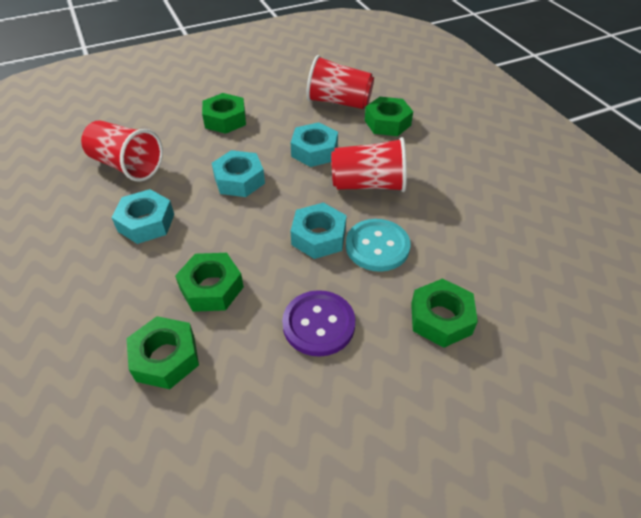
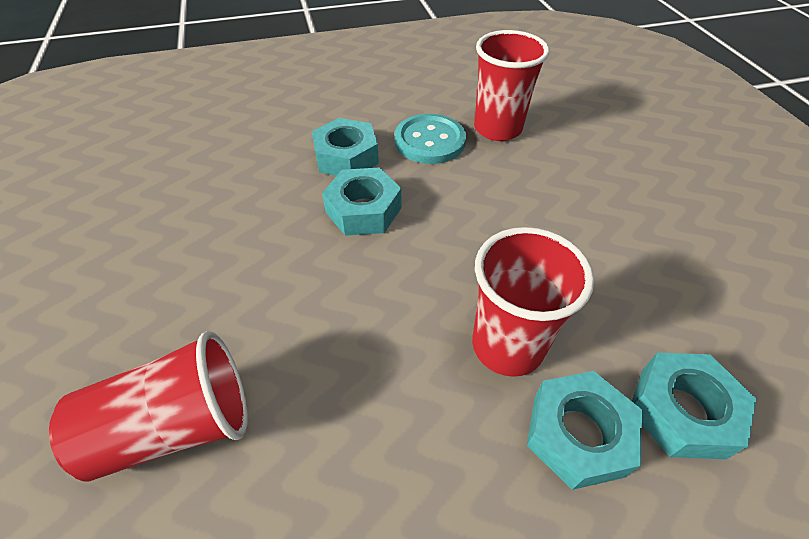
green nut: 5 -> 0
purple button: 1 -> 0

